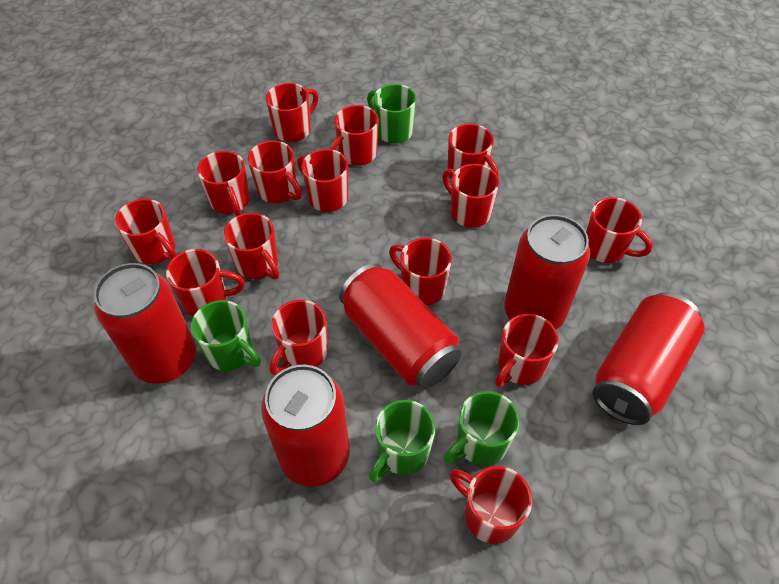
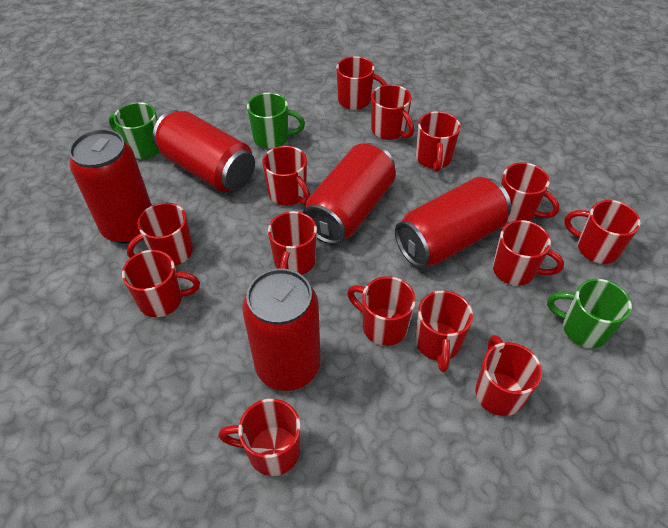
green mug: 4 -> 3
red mug: 15 -> 14

